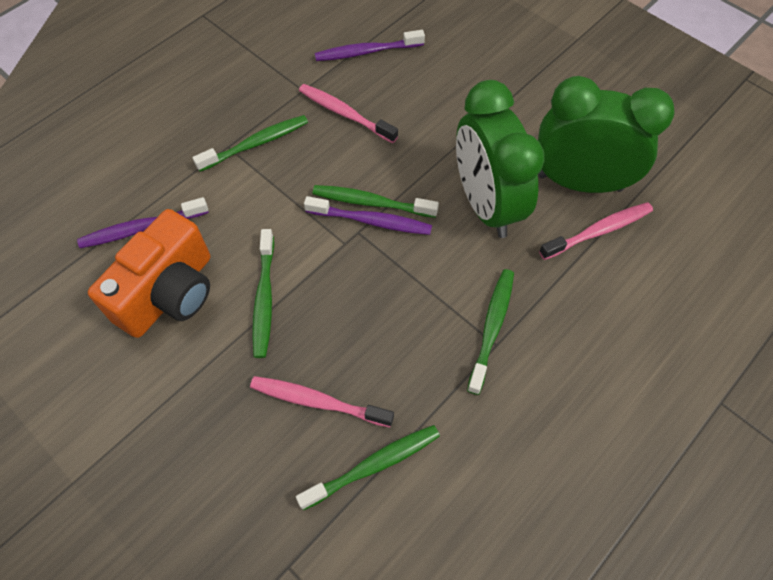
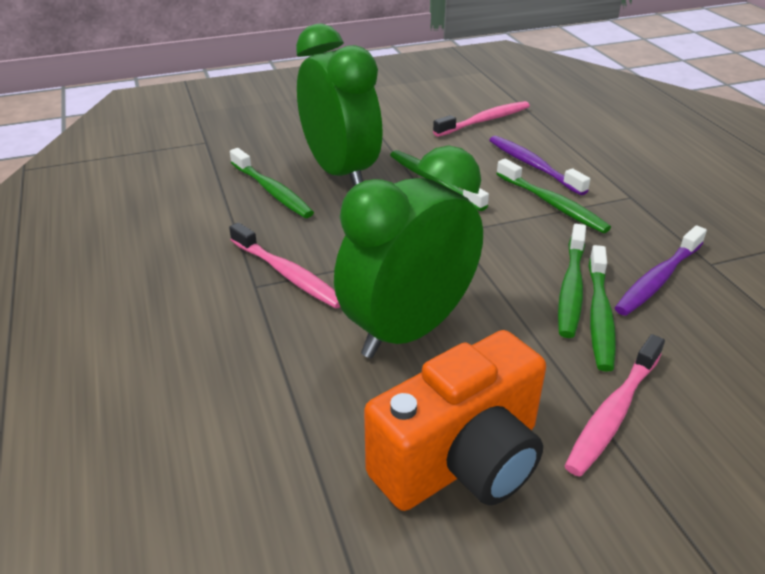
purple toothbrush: 3 -> 2

